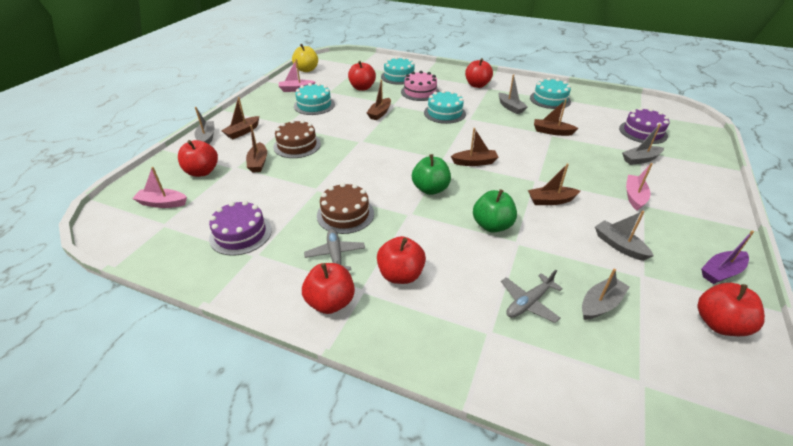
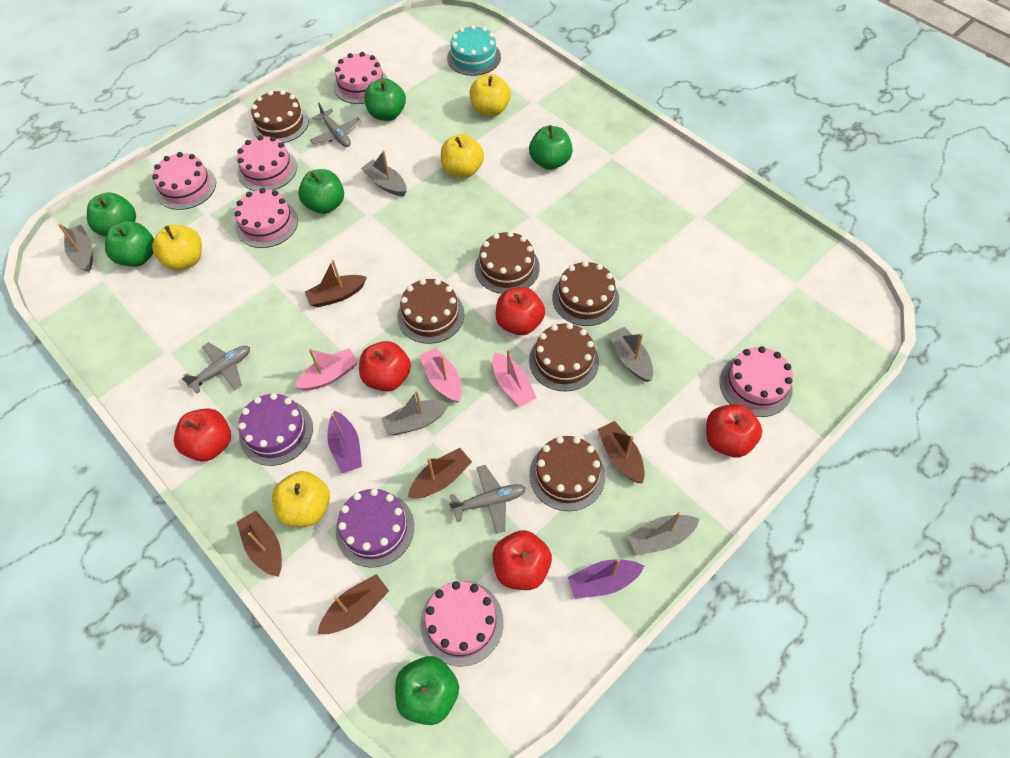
brown boat: 6 -> 5
brown cake: 2 -> 6
green apple: 2 -> 6
grey plane: 2 -> 3
pink cake: 1 -> 6
purple boat: 1 -> 2
red apple: 6 -> 5
turquoise cake: 4 -> 1
yellow apple: 1 -> 4

